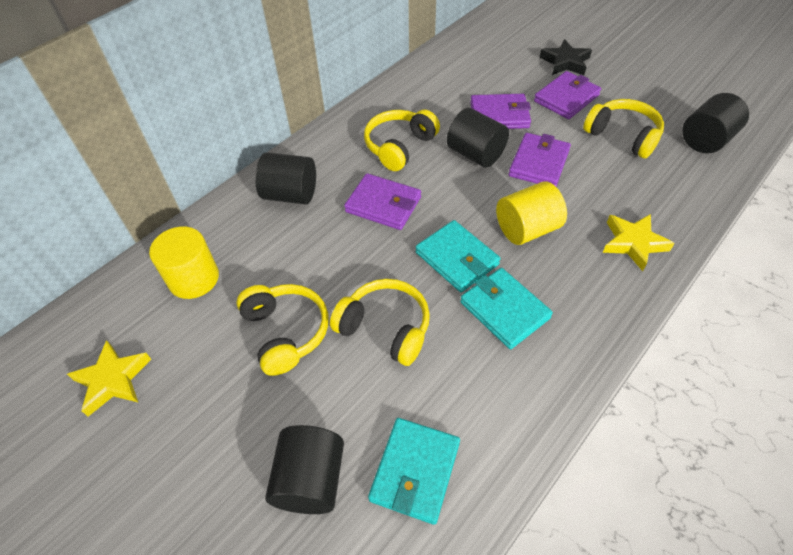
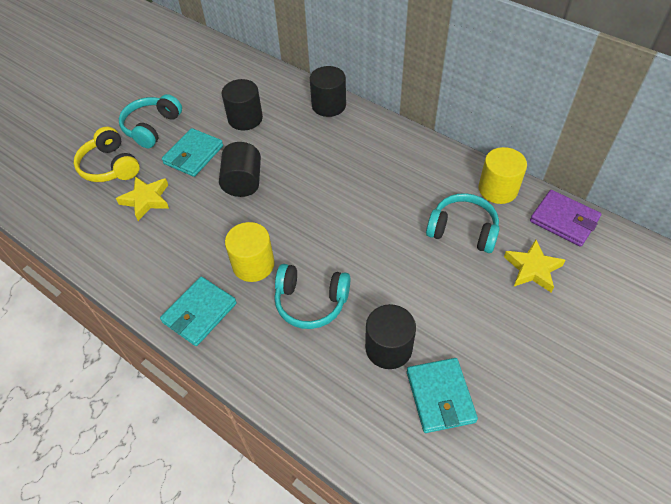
black star: 1 -> 0
purple wallet: 4 -> 1
turquoise headphones: 0 -> 3
yellow headphones: 4 -> 1

